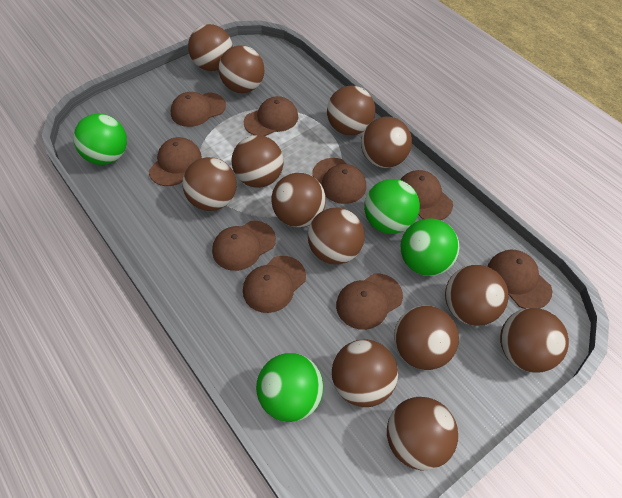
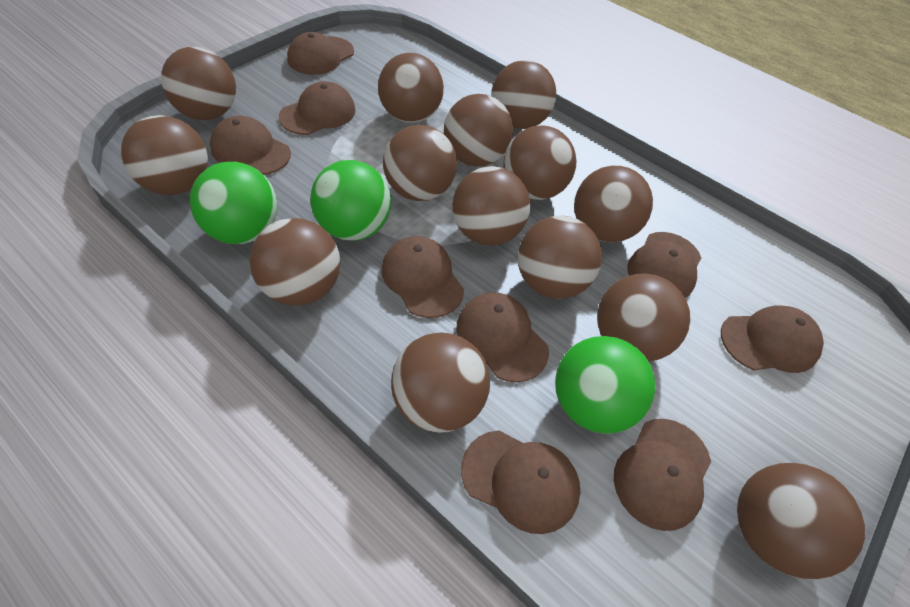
brown ball: 13 -> 14
green ball: 4 -> 3

